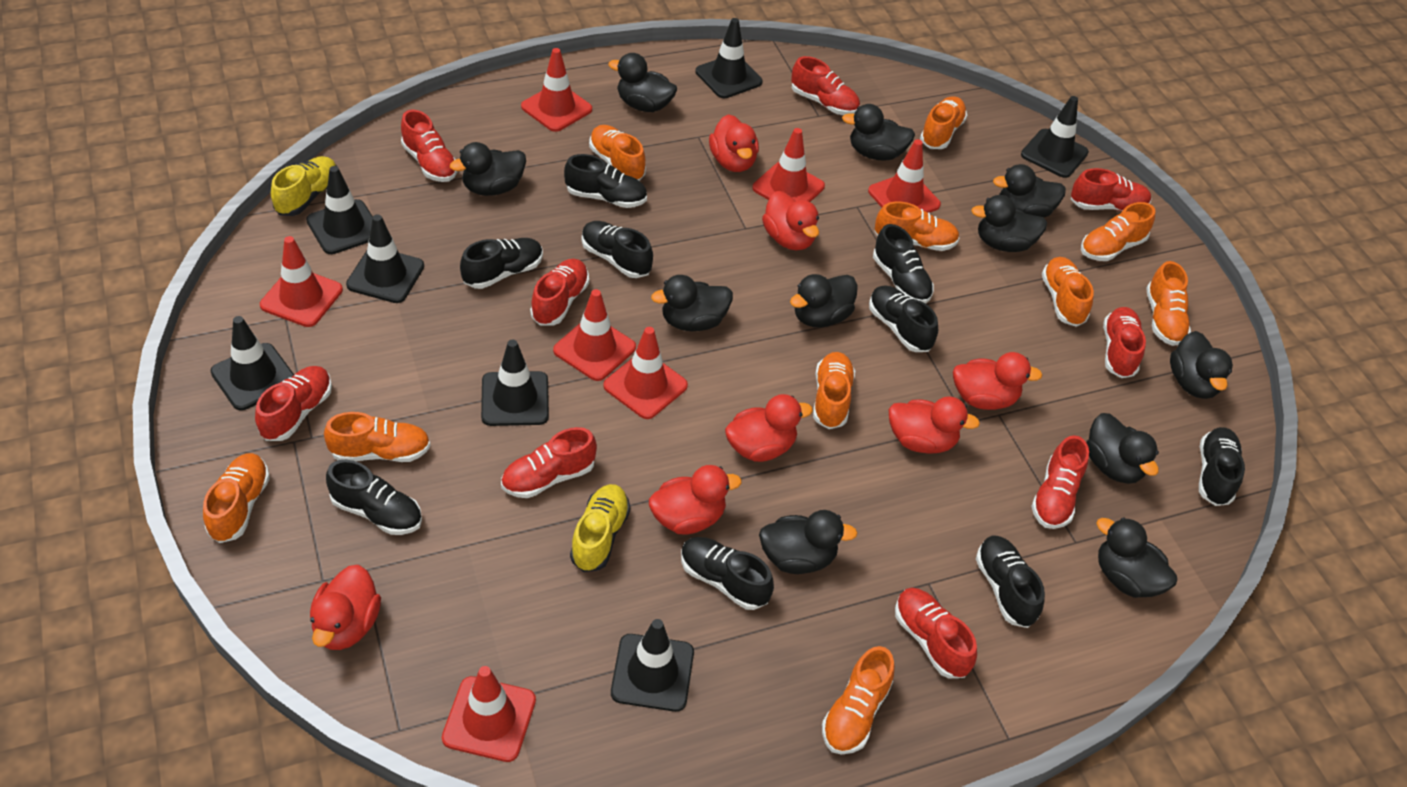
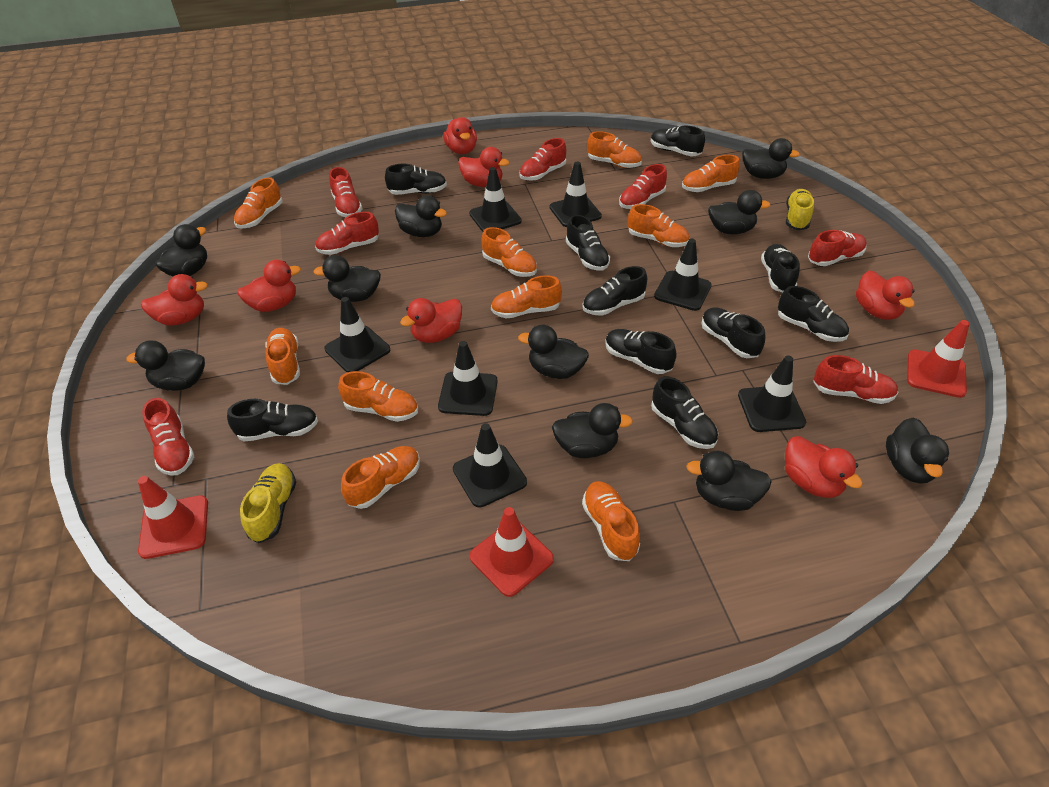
black duck: 11 -> 10
black shoe: 9 -> 10
red shoe: 9 -> 7
red traffic cone: 7 -> 3

